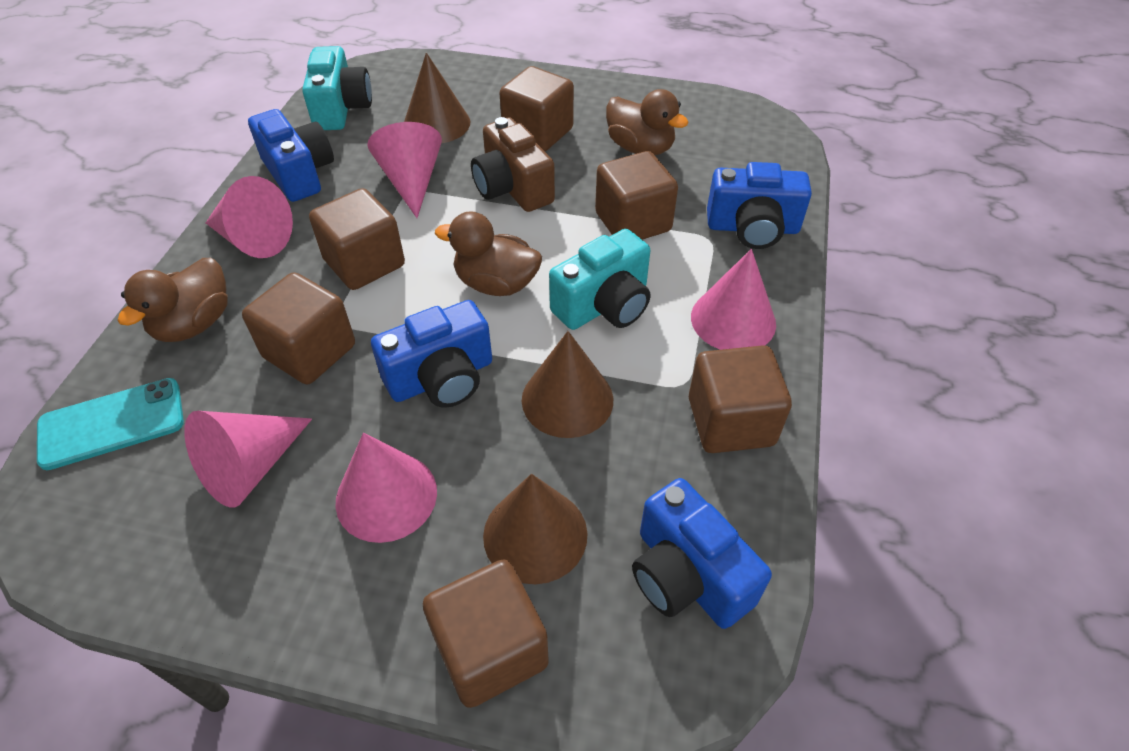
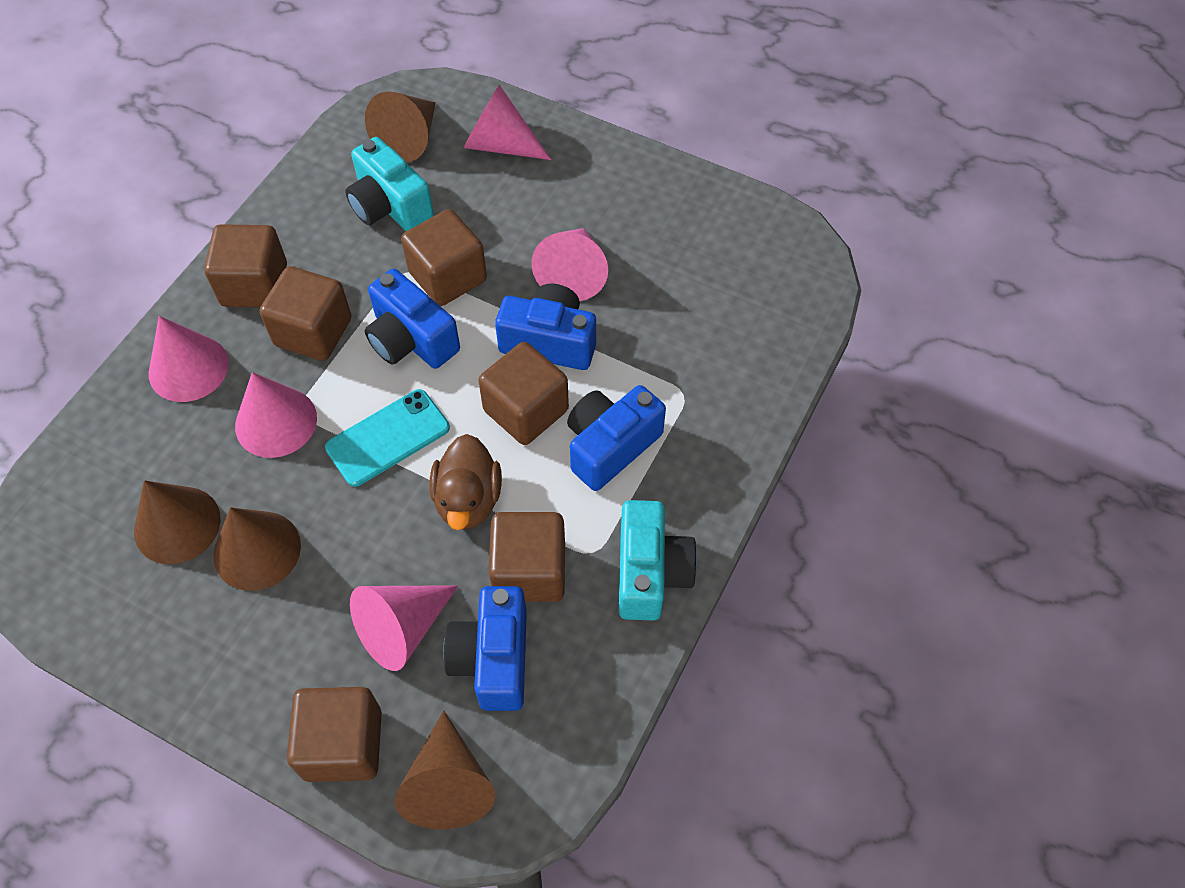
brown camera: 1 -> 0
brown cone: 3 -> 4
brown duck: 3 -> 1

